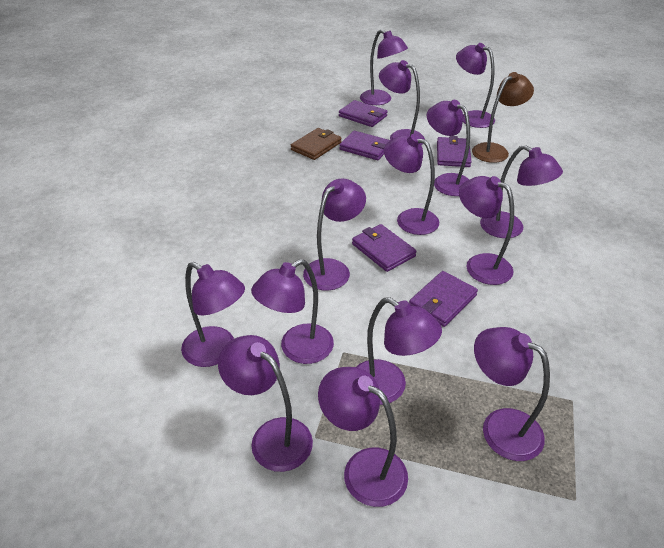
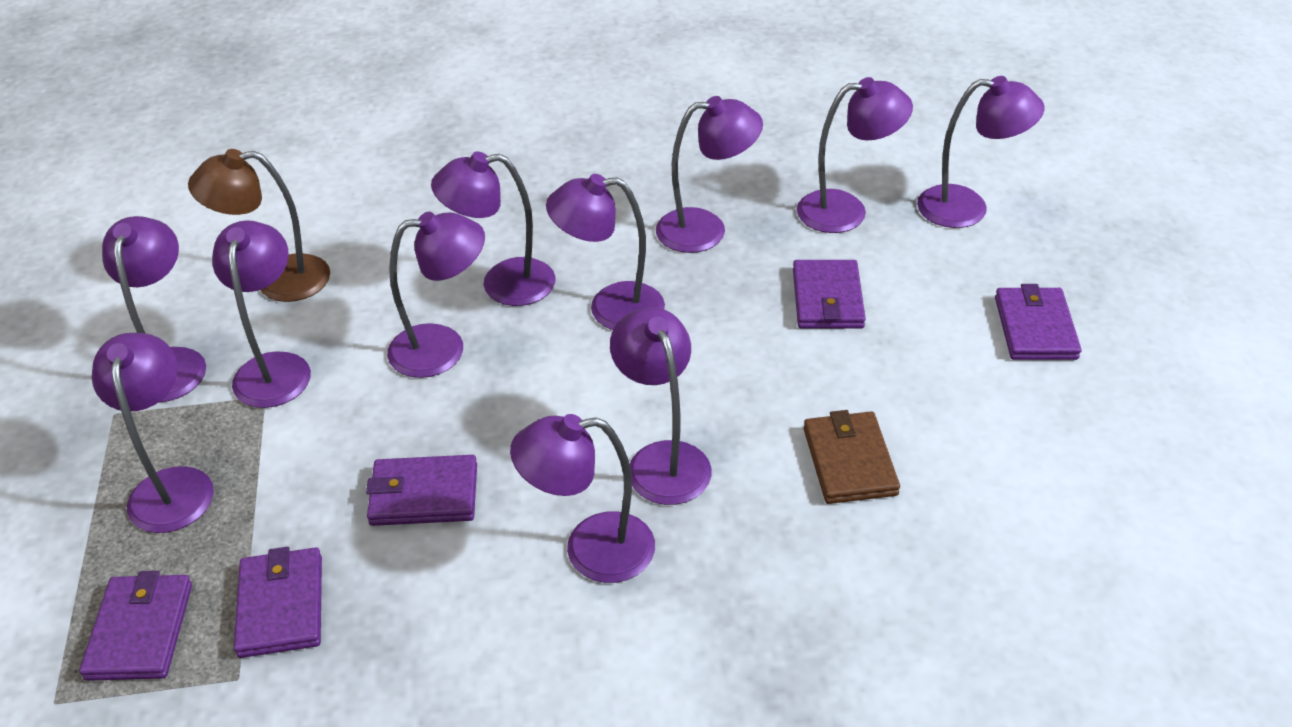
purple lamp: 14 -> 11

